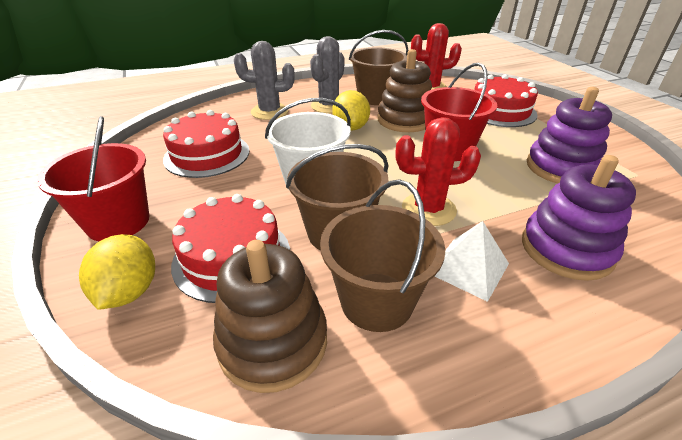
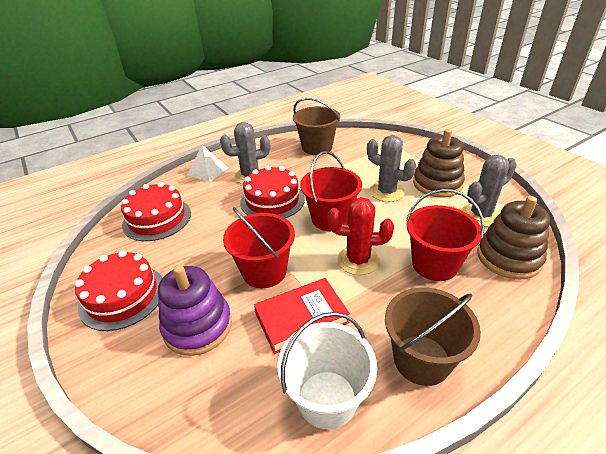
brown bucket: 3 -> 2
grey cactus: 2 -> 3
purple stacking toy: 2 -> 1
red book: 0 -> 1
red bucket: 2 -> 3
red cactus: 2 -> 1
yellow lemon: 2 -> 0

